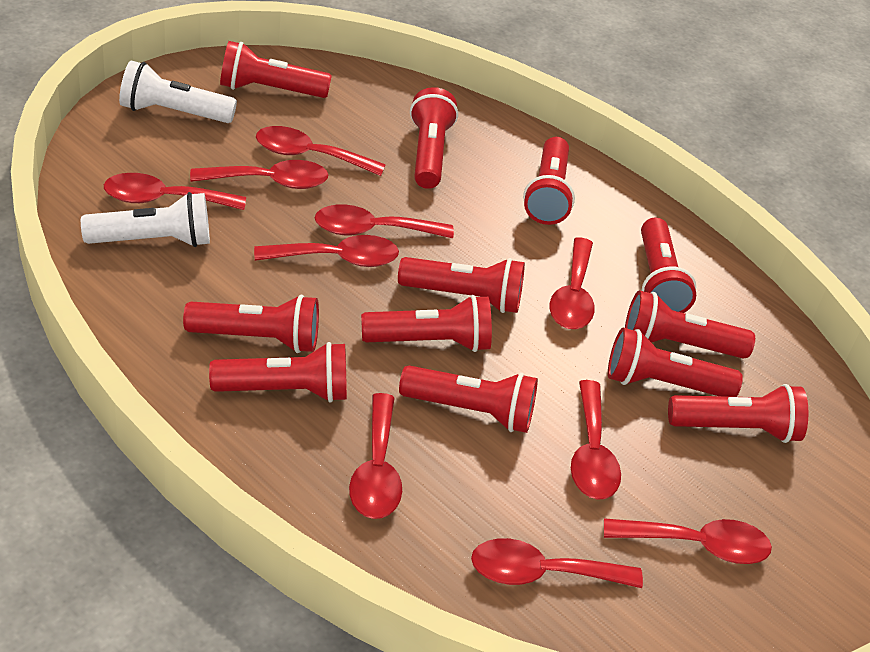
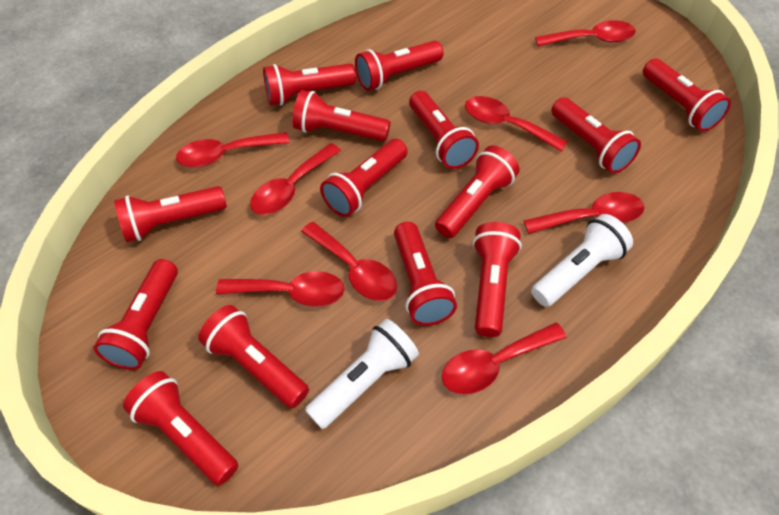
red flashlight: 12 -> 14
red spoon: 10 -> 8

